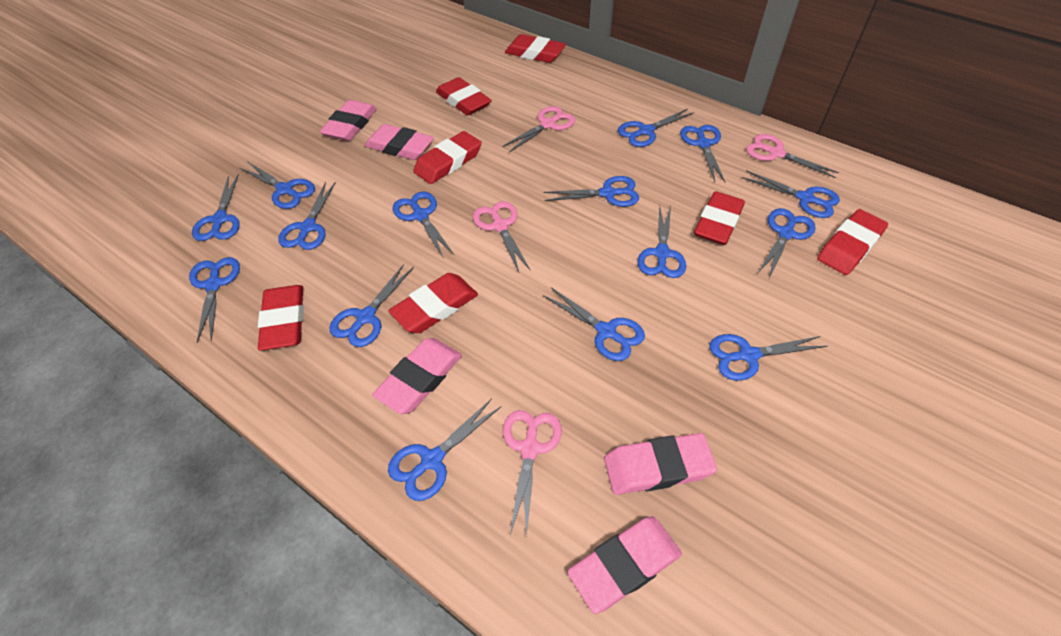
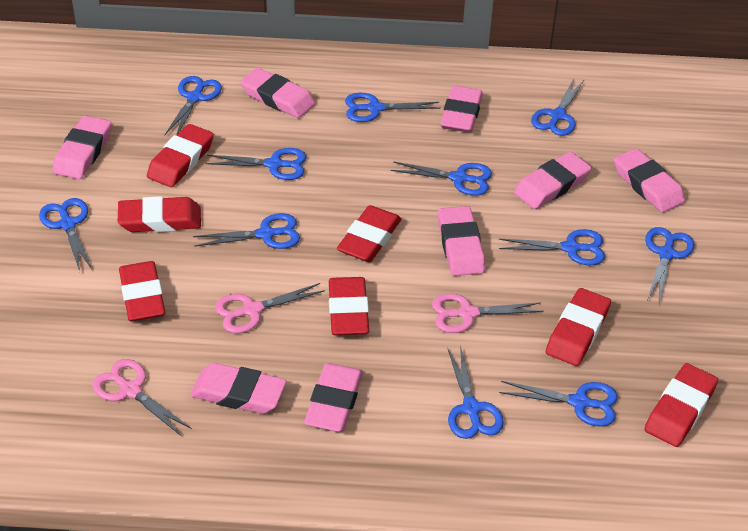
blue scissors: 15 -> 11
pink eraser: 5 -> 8
pink scissors: 4 -> 3

